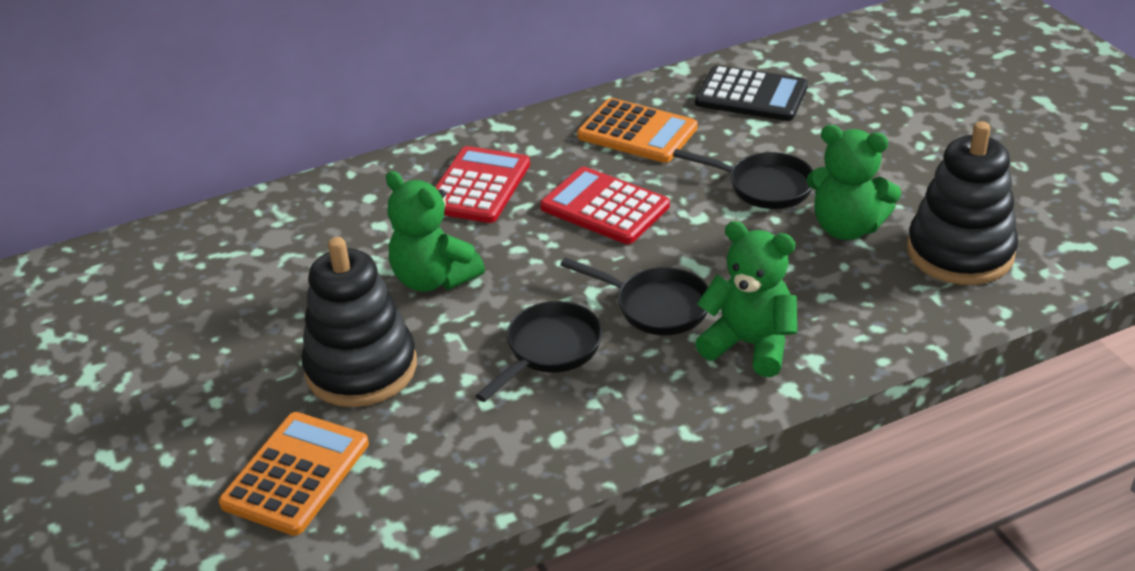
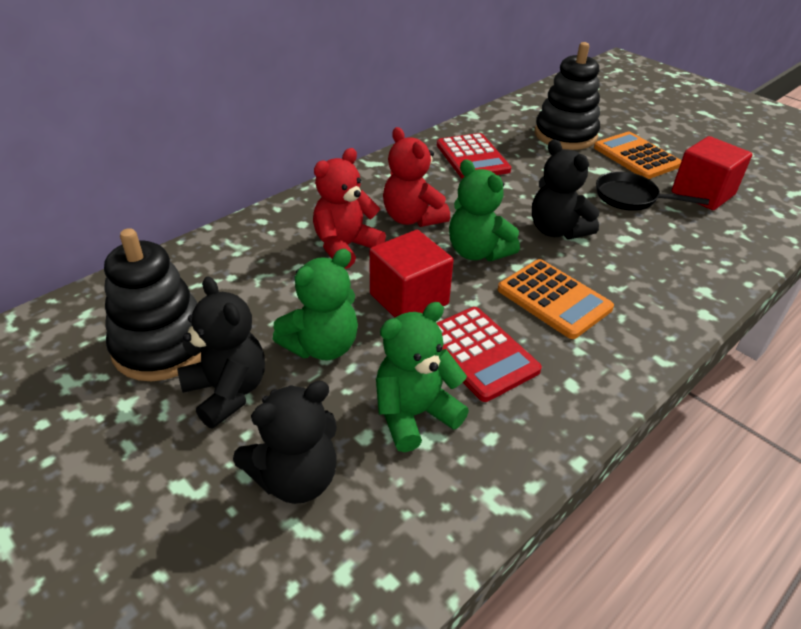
black calculator: 1 -> 0
black pan: 3 -> 1
black teddy bear: 0 -> 3
red cube: 0 -> 2
red teddy bear: 0 -> 2

